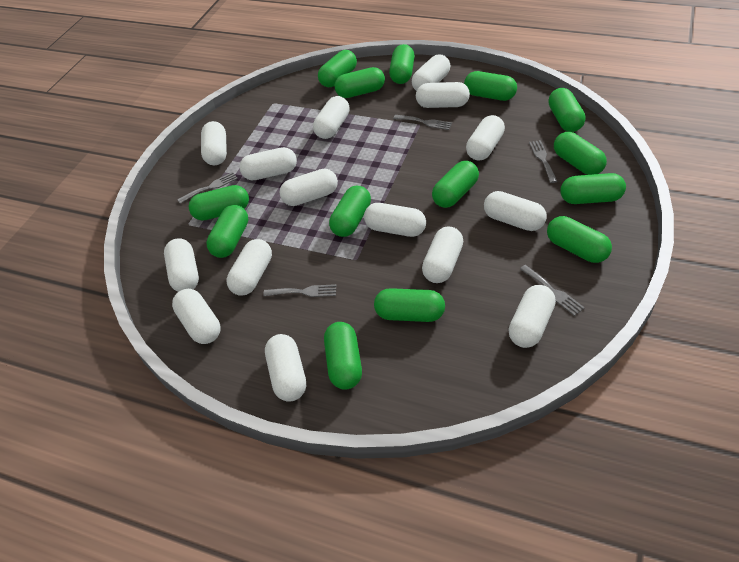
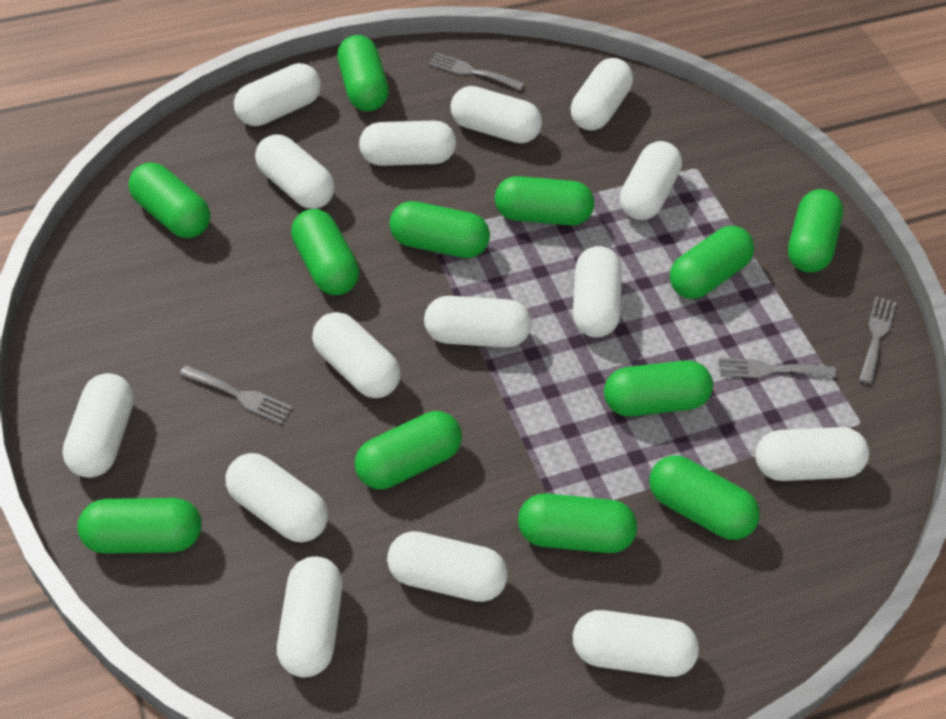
green capsule: 14 -> 12
grey fork: 5 -> 4

